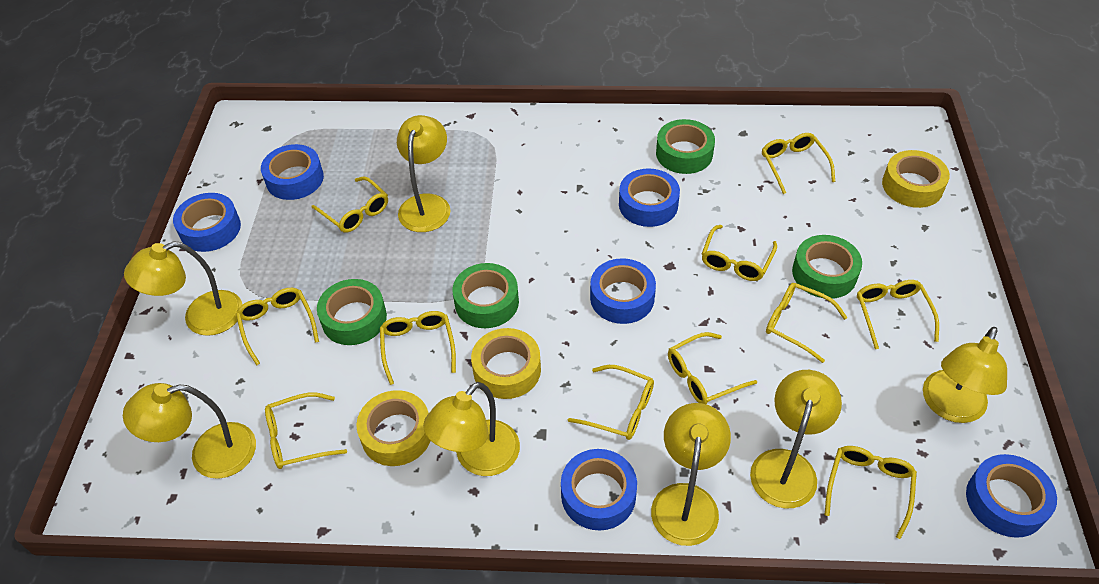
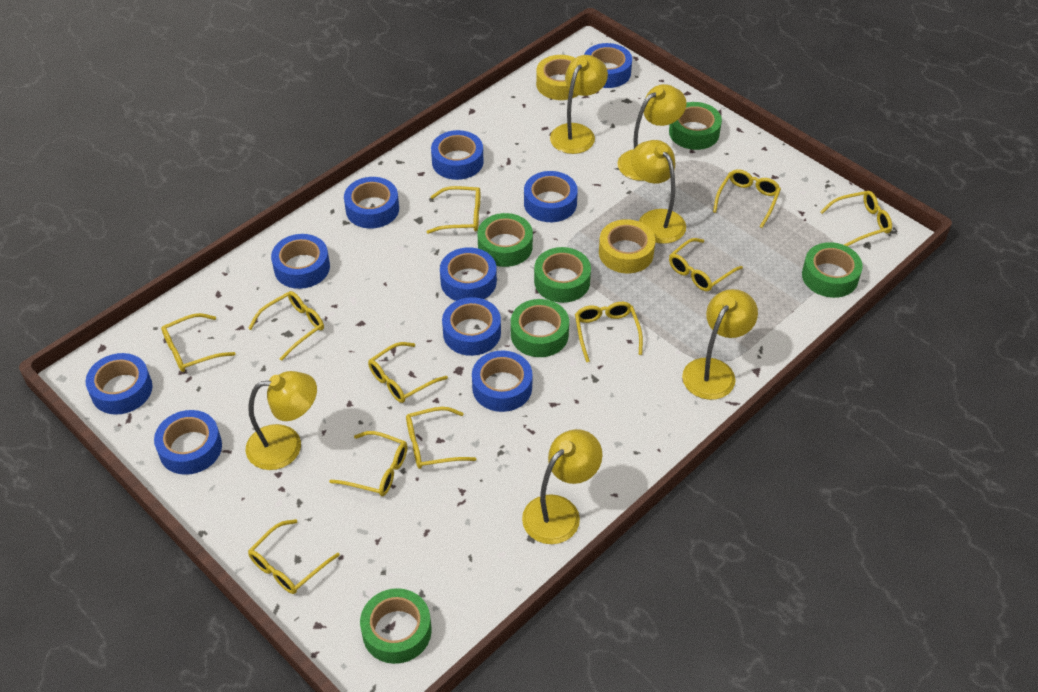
blue tape: 6 -> 10
green tape: 4 -> 6
yellow lamp: 7 -> 6
yellow tape: 3 -> 2

